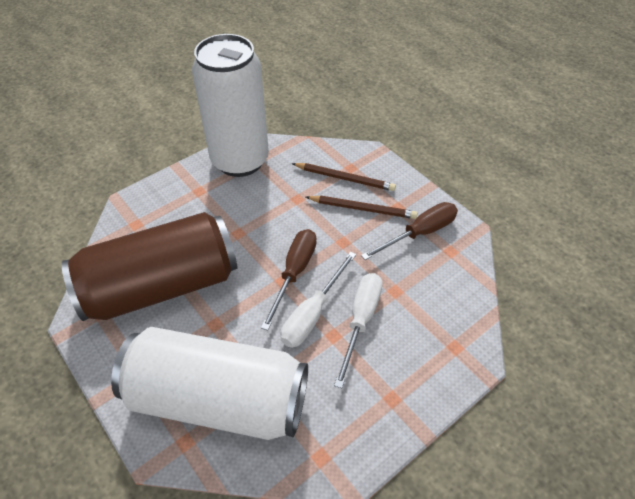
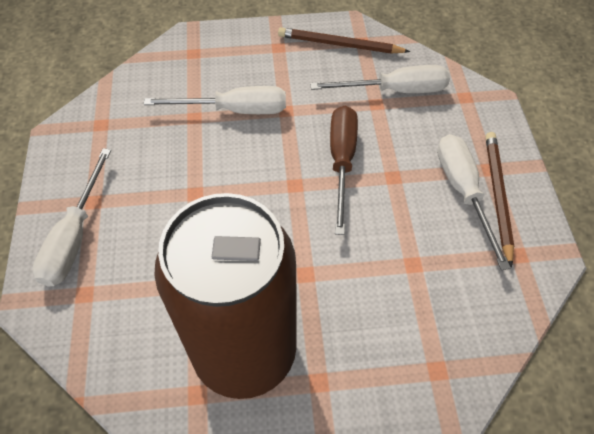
brown screwdriver: 2 -> 1
white can: 2 -> 0
white screwdriver: 2 -> 4

